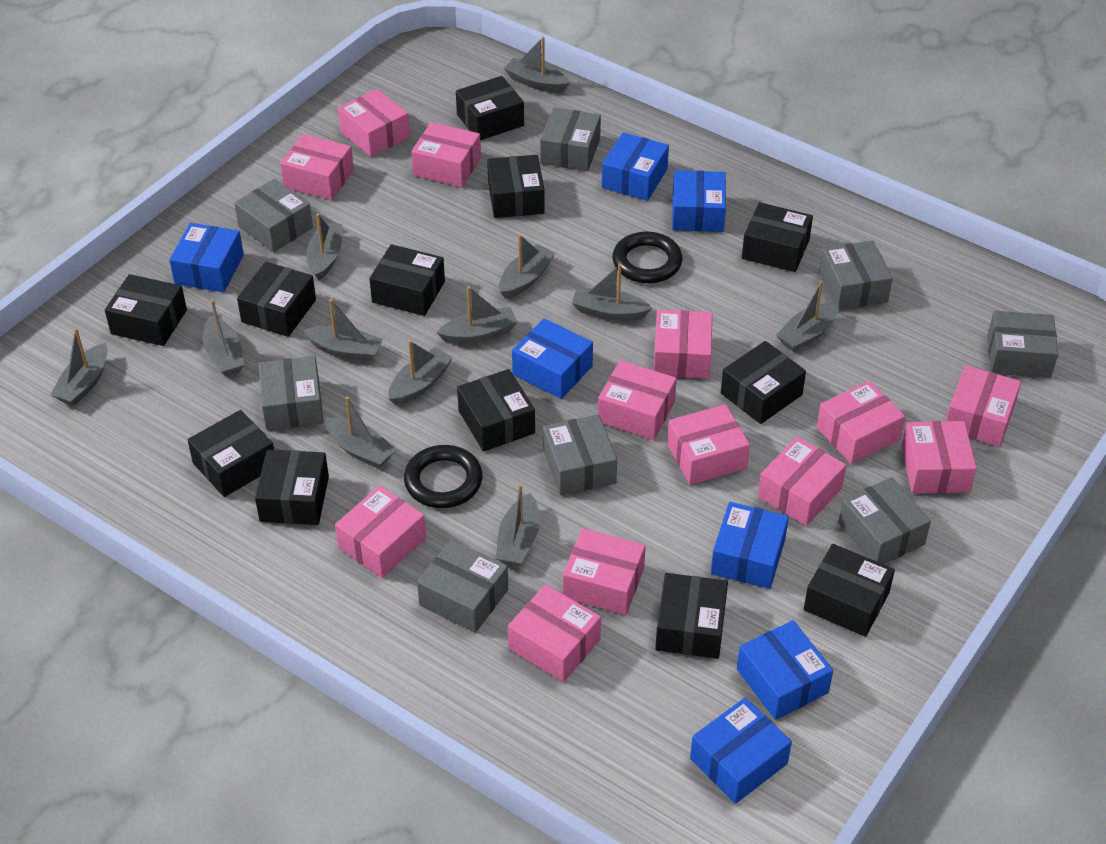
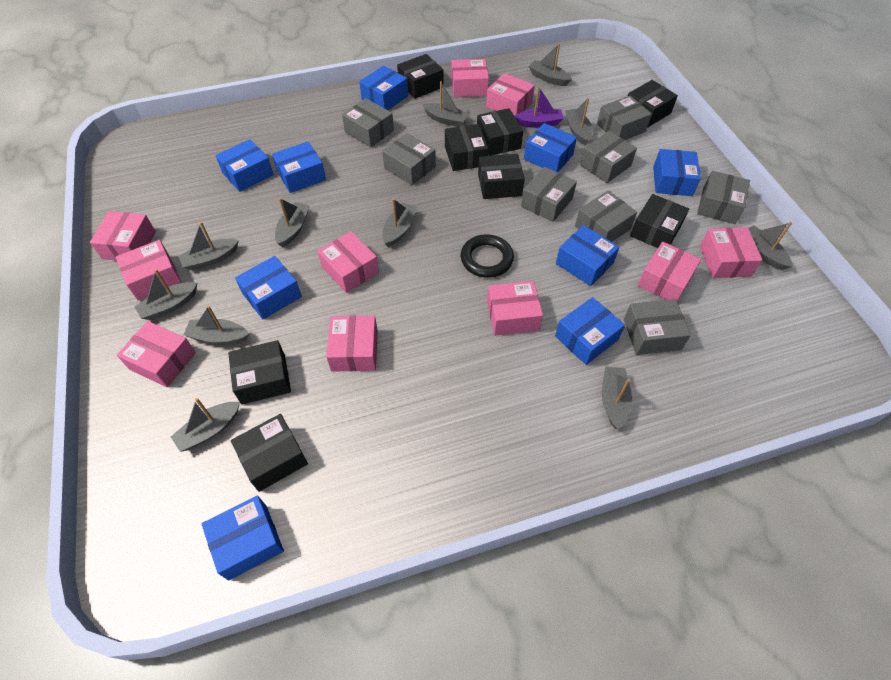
black box: 12 -> 8
black ring: 2 -> 1
blue box: 7 -> 9
grey boat: 12 -> 11
pink box: 13 -> 10
purple boat: 0 -> 1

